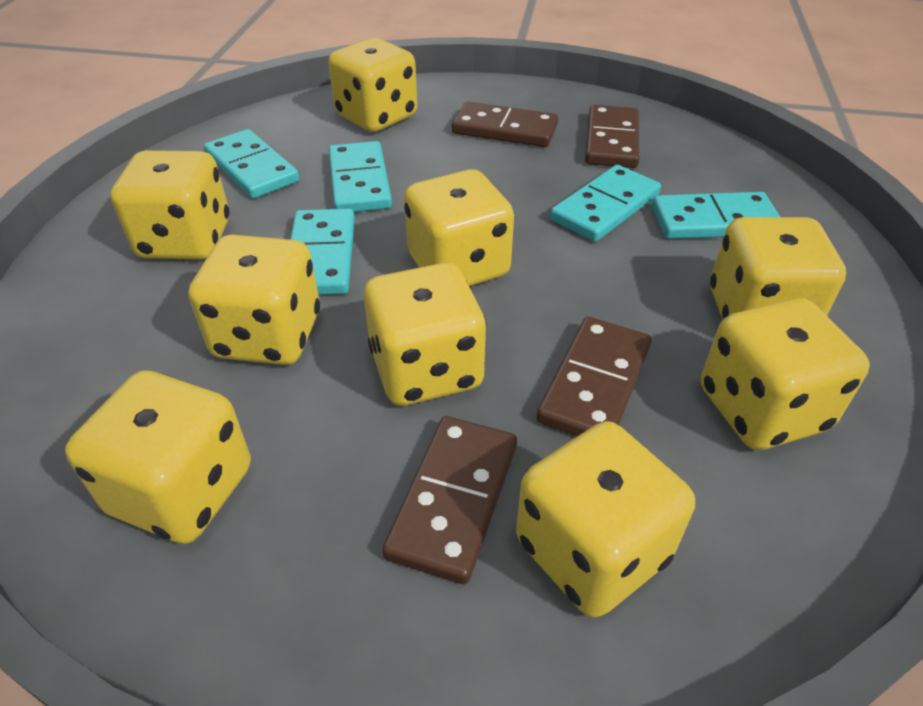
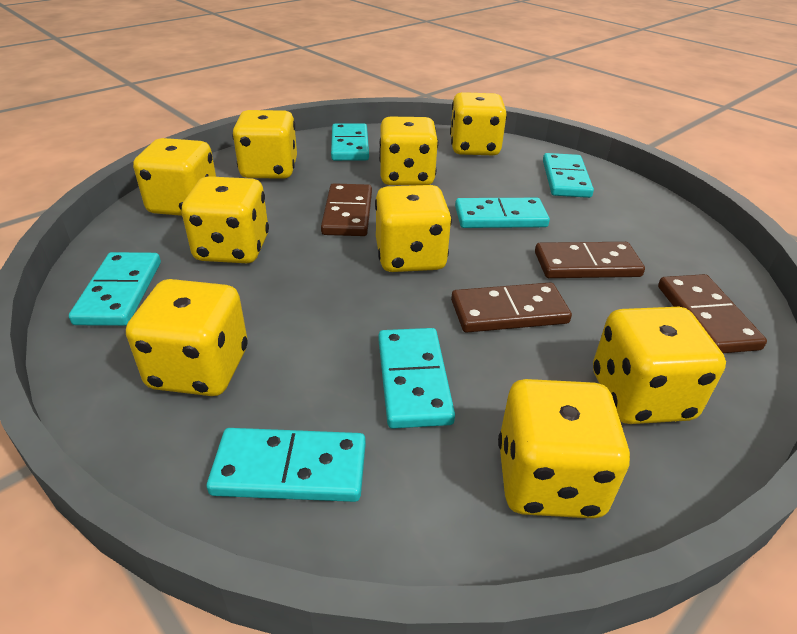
turquoise domino: 5 -> 6

